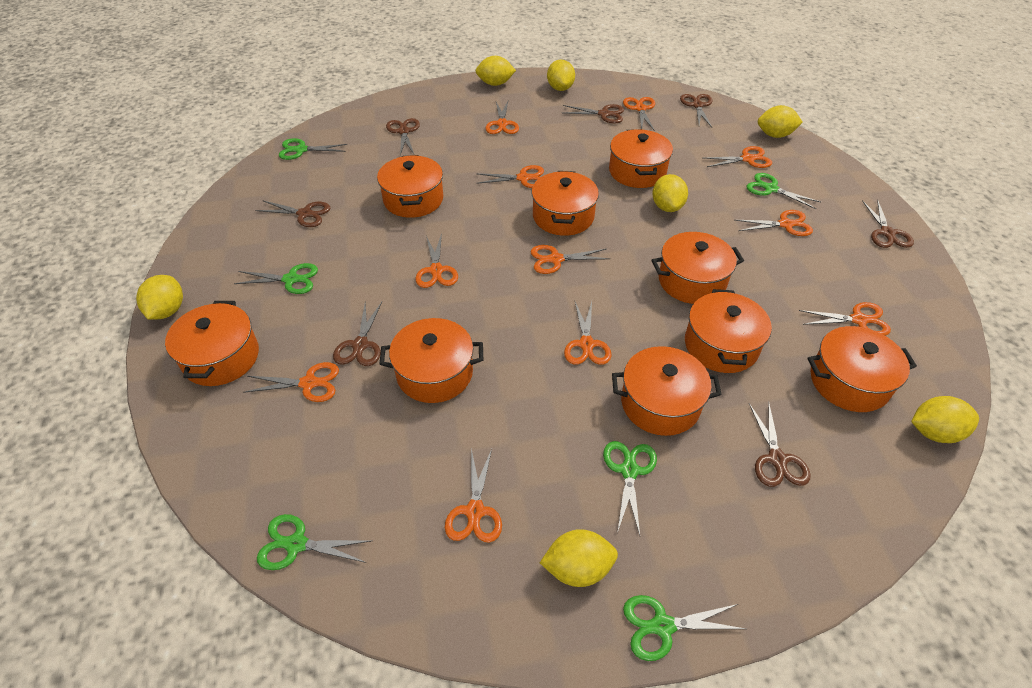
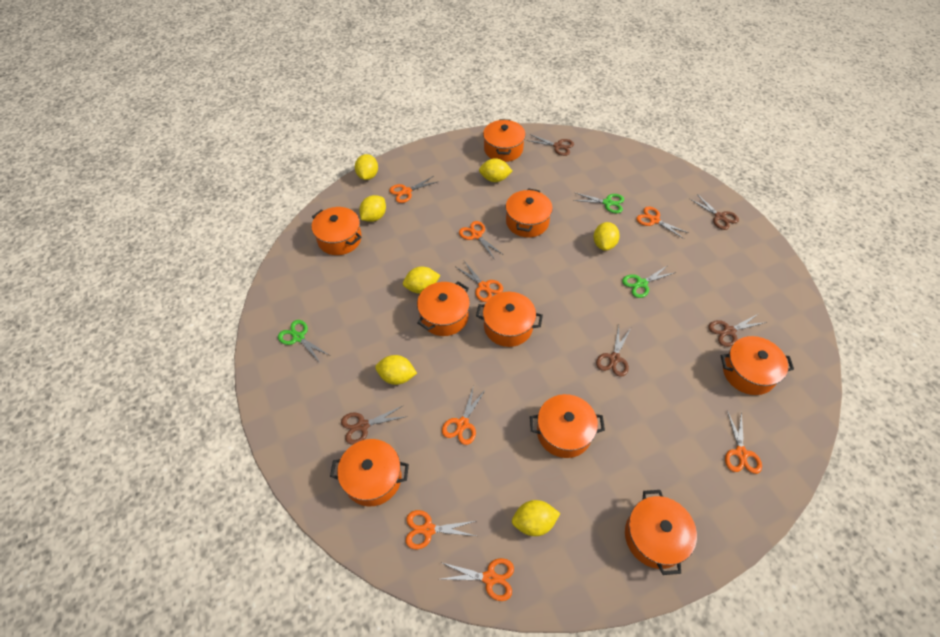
brown scissors: 7 -> 5
green scissors: 6 -> 3
orange scissors: 11 -> 8

